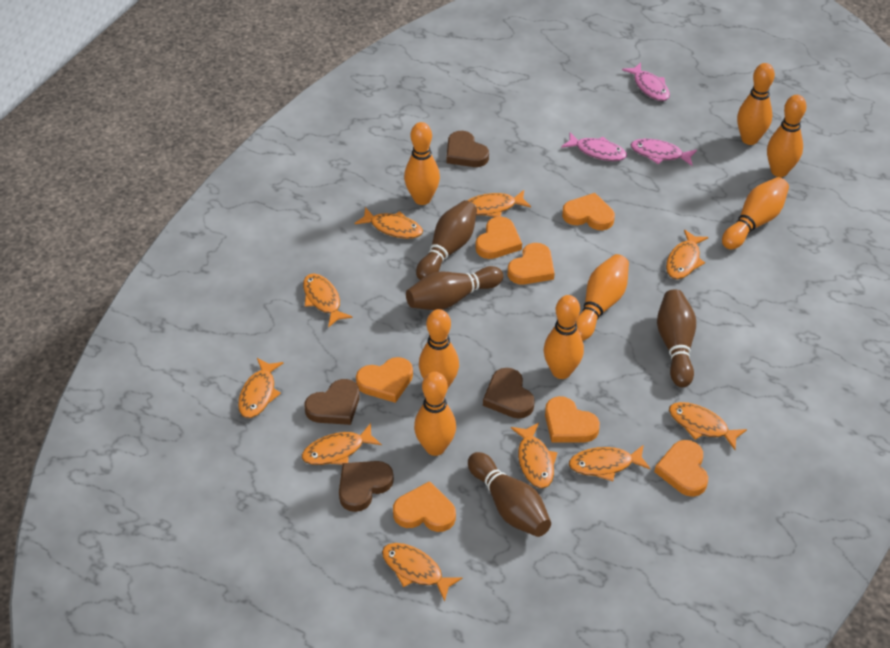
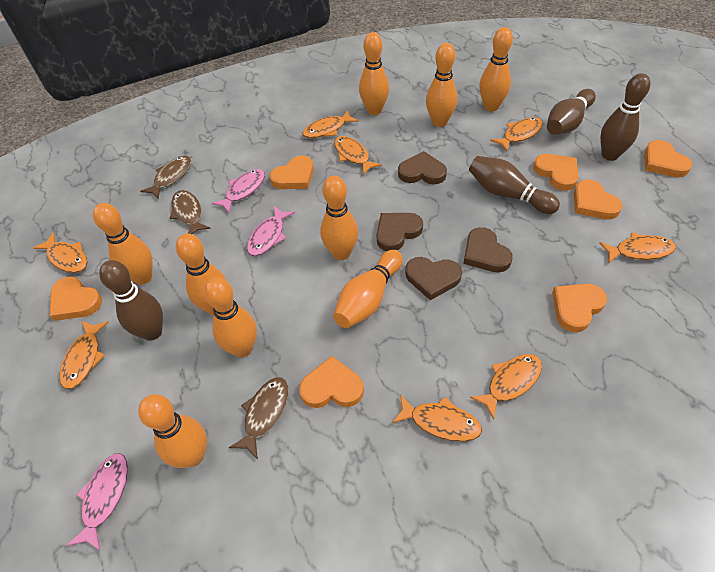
brown fish: 0 -> 3
orange bowling pin: 8 -> 9
orange fish: 10 -> 8

